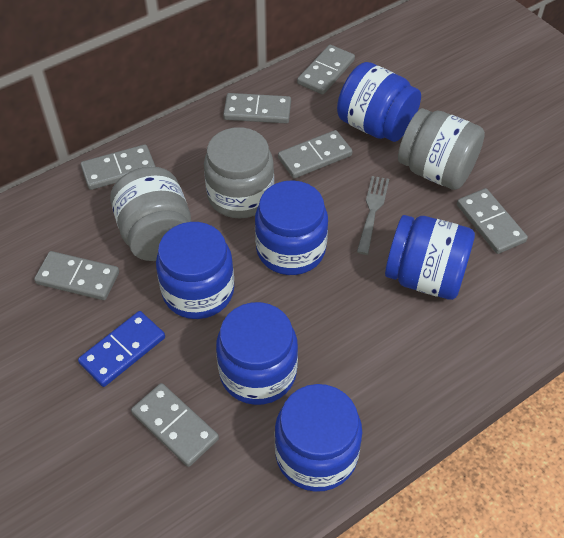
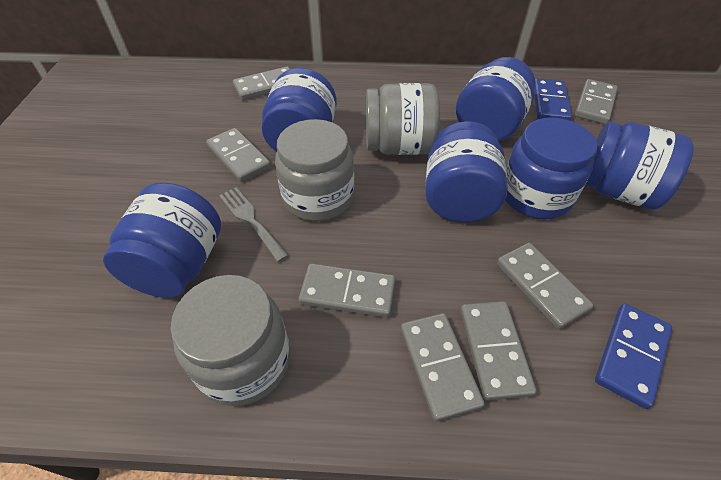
blue domino: 1 -> 2

